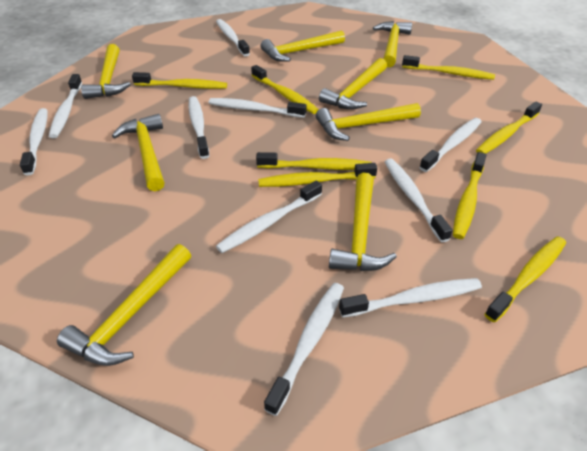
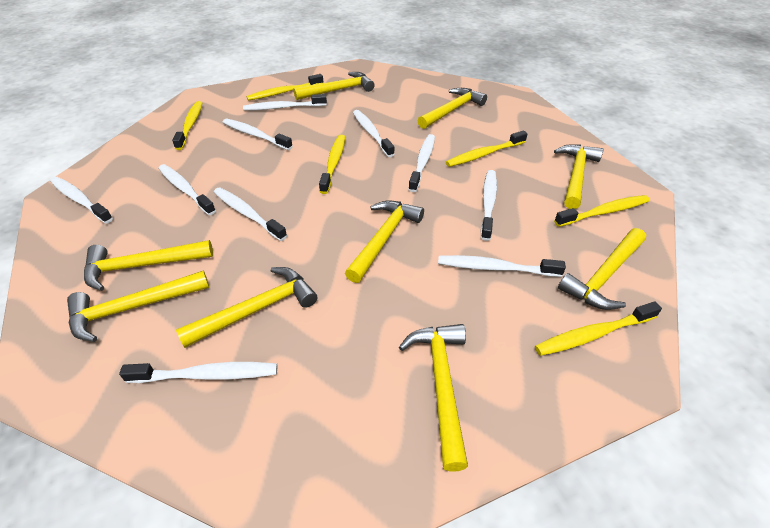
yellow hammer: 8 -> 9
yellow toothbrush: 8 -> 6

